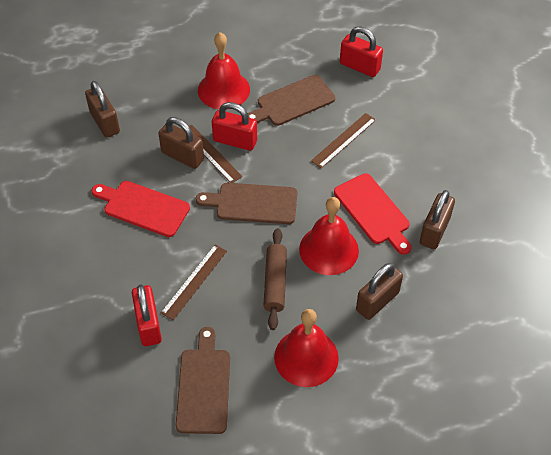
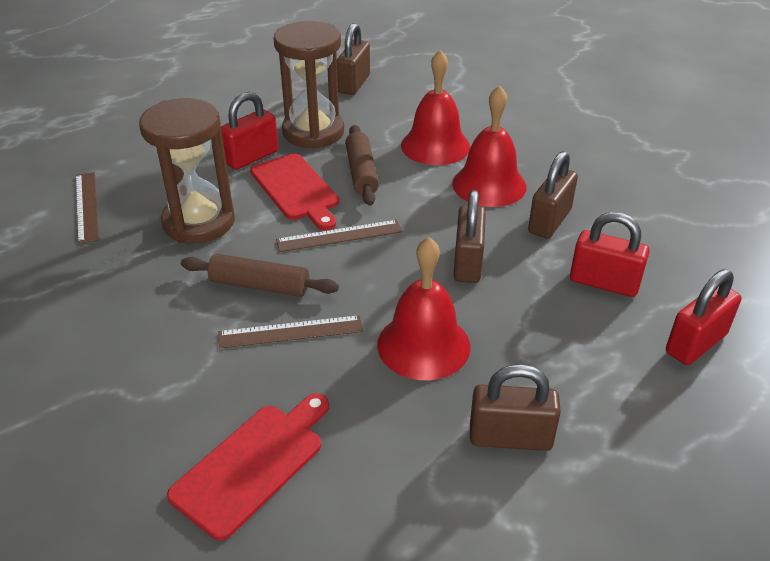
brown cutting board: 3 -> 0
brown hourglass: 0 -> 2
brown rolling pin: 1 -> 2

